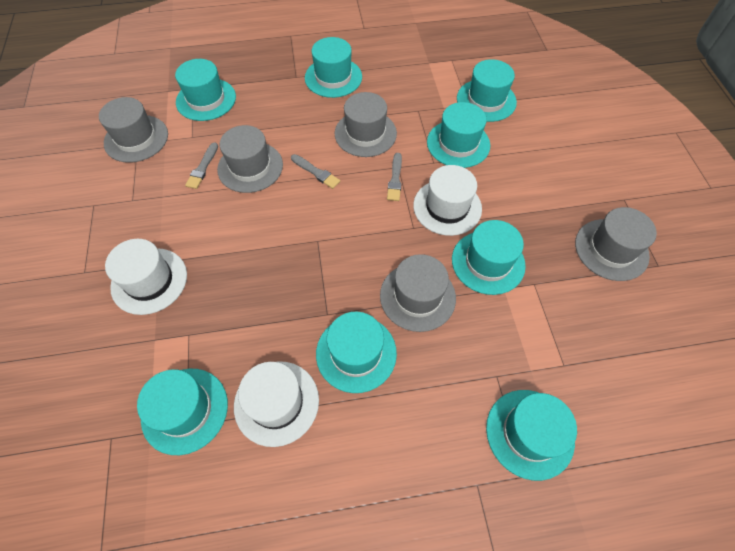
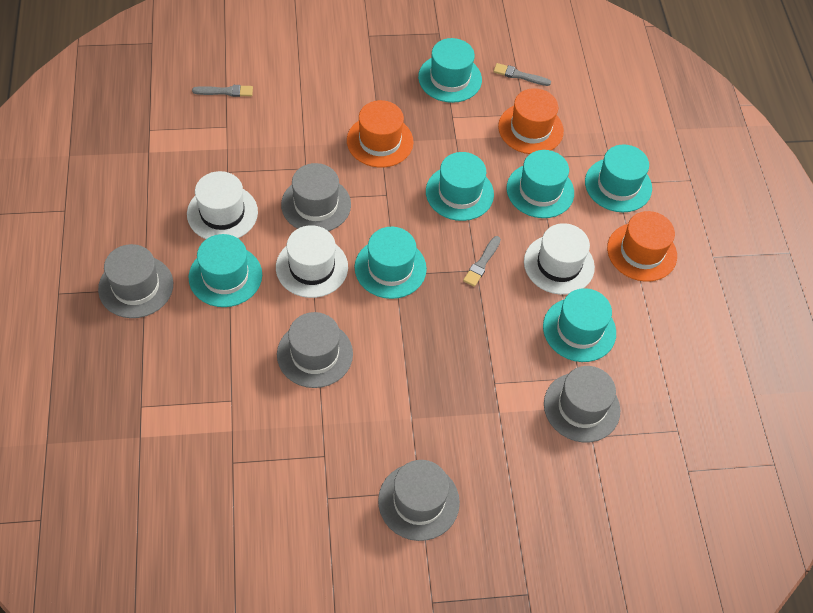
orange hat: 0 -> 3
turquoise hat: 8 -> 7

